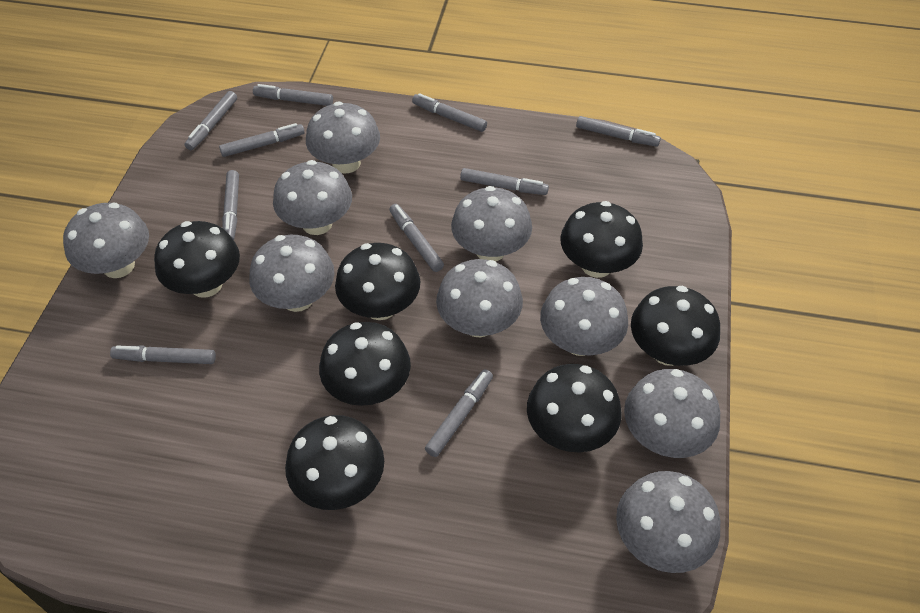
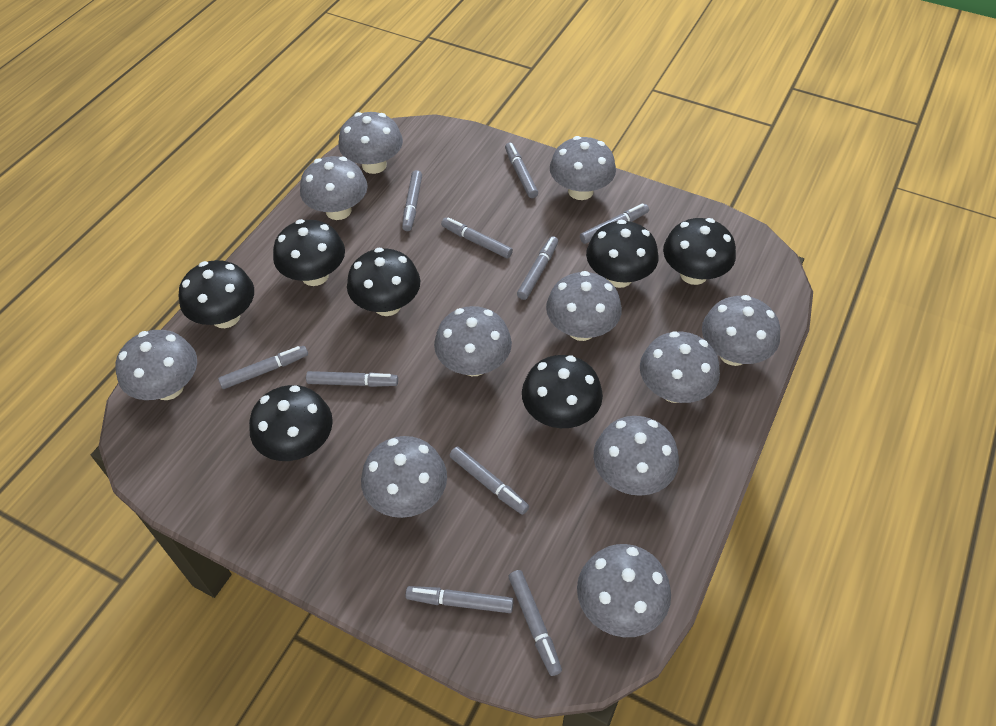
grey mushroom: 9 -> 11

